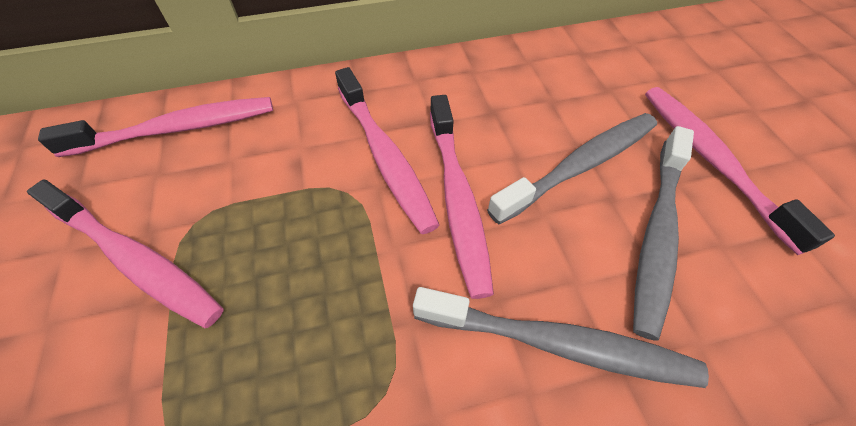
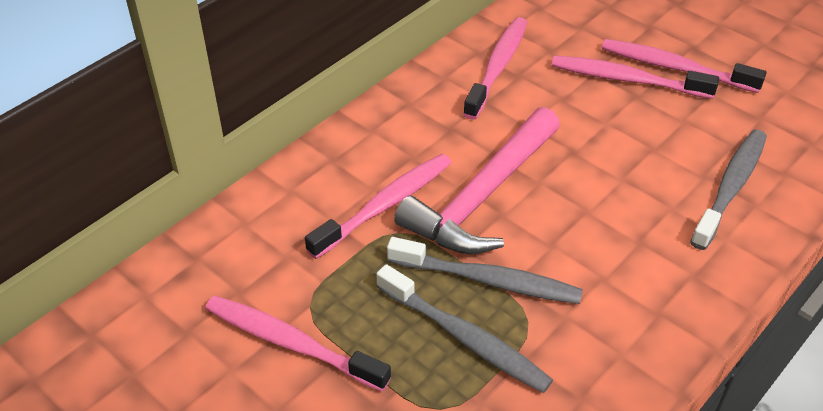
pink hammer: 0 -> 1

